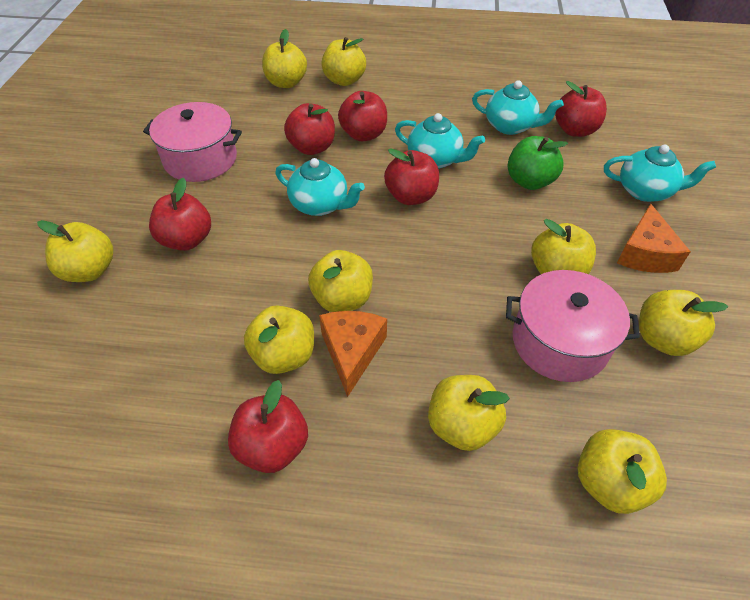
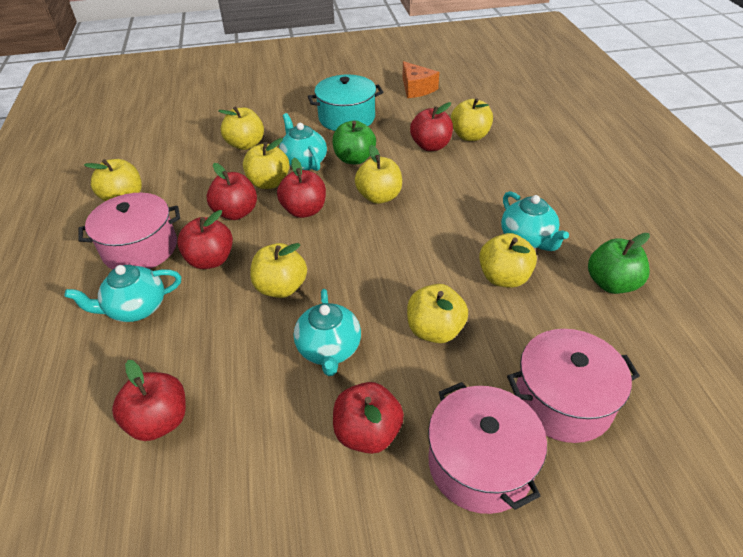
green apple: 1 -> 2
orange cheese: 2 -> 1
pink pot: 2 -> 3
turquoise pot: 0 -> 1
yellow apple: 9 -> 8

